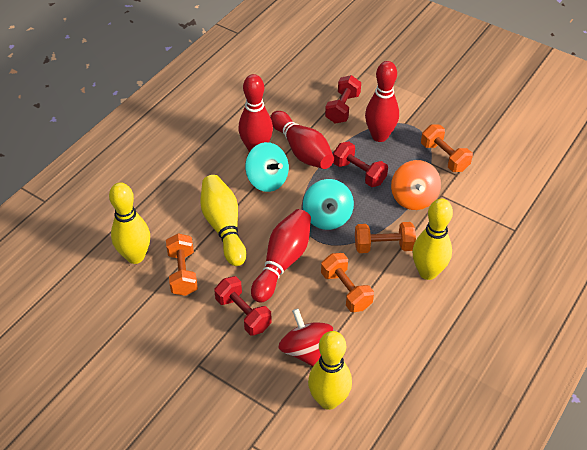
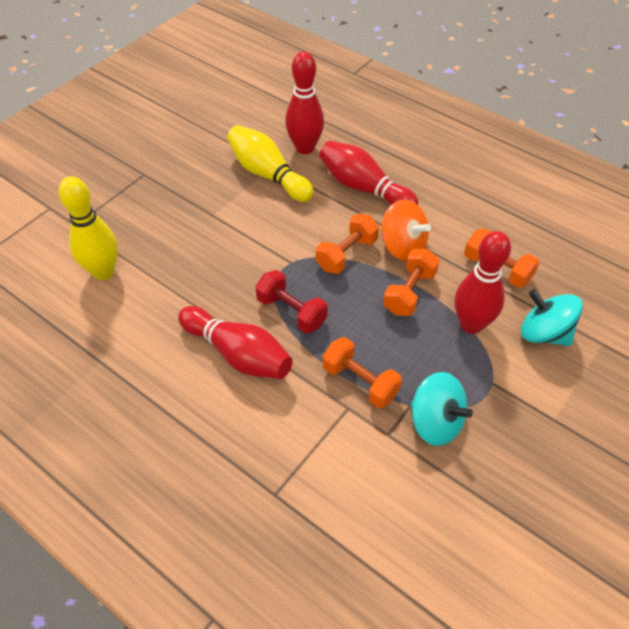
red dumbbell: 3 -> 1
red spinning top: 1 -> 0
yellow bowling pin: 4 -> 2

